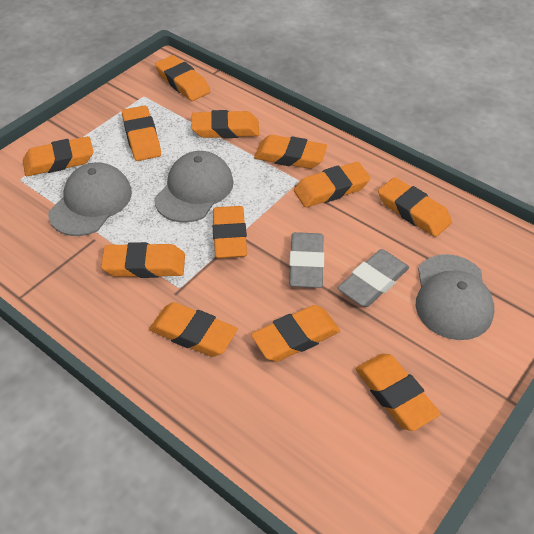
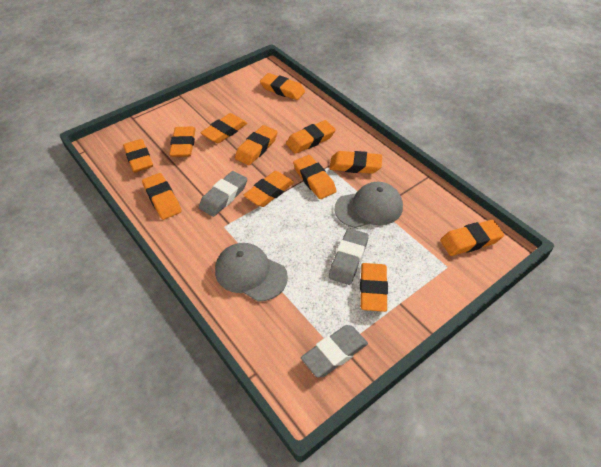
grey cap: 3 -> 2
grey eraser: 2 -> 3

